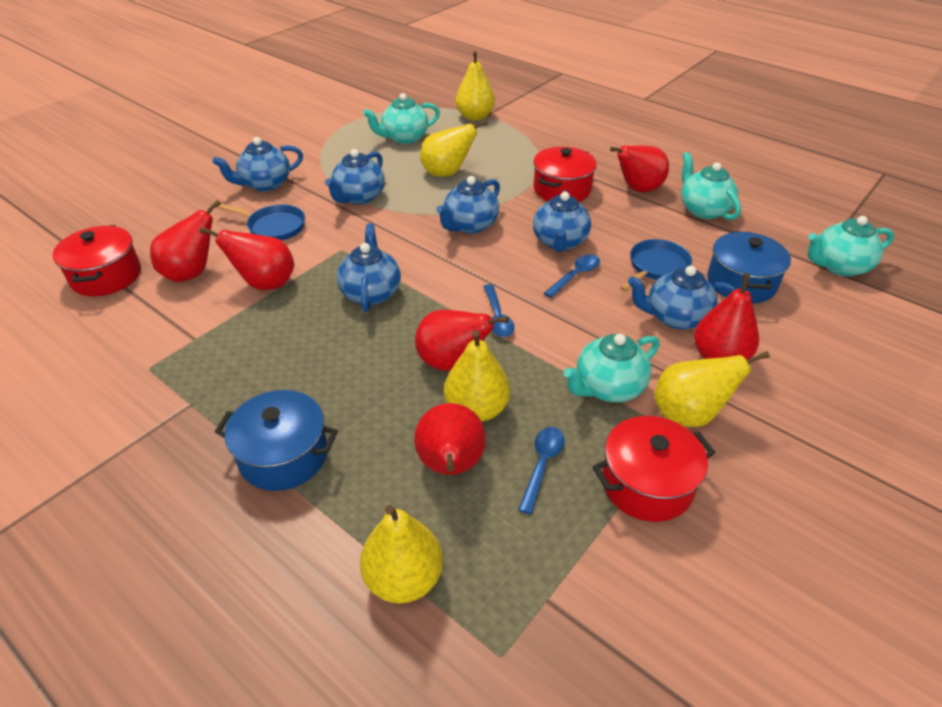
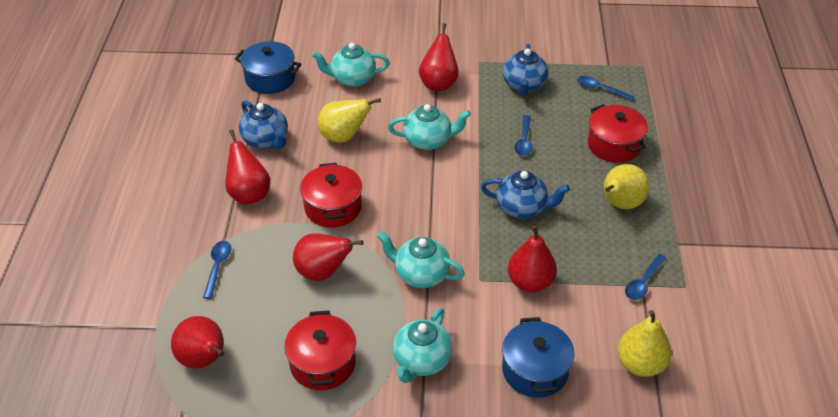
blue pan: 2 -> 0
blue spoon: 3 -> 4
blue teapot: 6 -> 3
red pear: 6 -> 5
yellow pear: 5 -> 3

